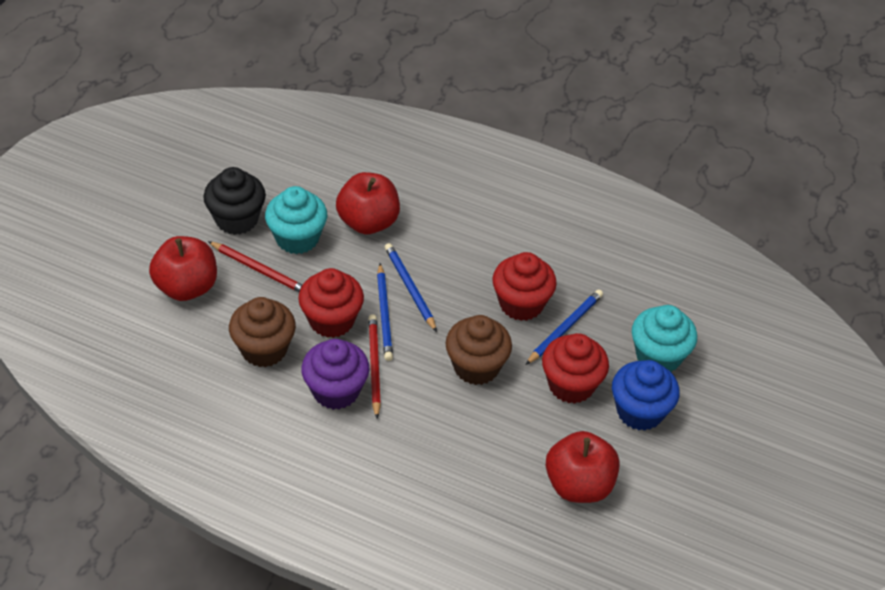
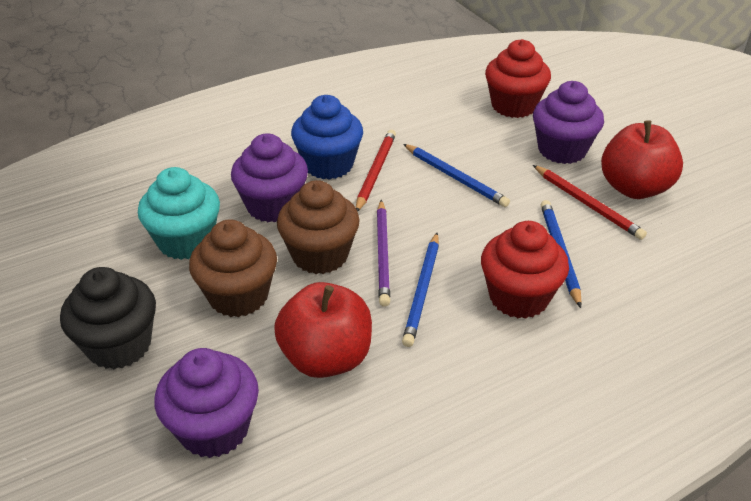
purple cupcake: 1 -> 3
purple pencil: 0 -> 1
red apple: 3 -> 2
red cupcake: 3 -> 2
turquoise cupcake: 2 -> 1

